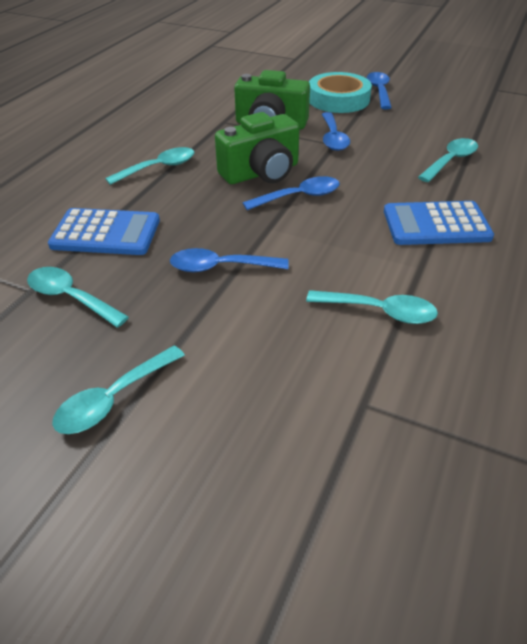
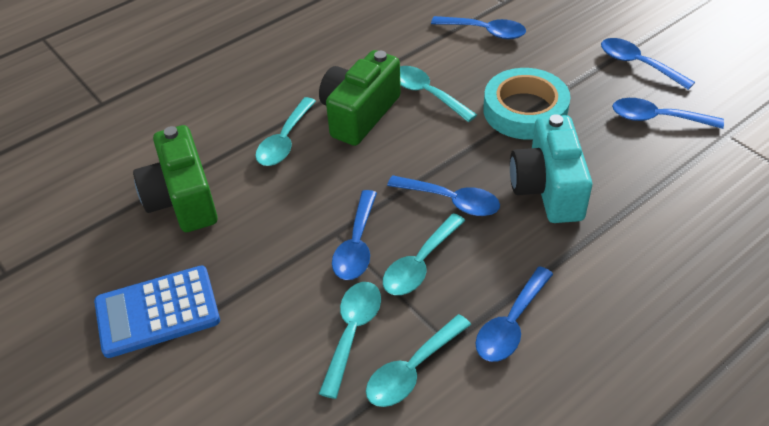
blue calculator: 2 -> 1
blue spoon: 4 -> 6
turquoise camera: 0 -> 1

